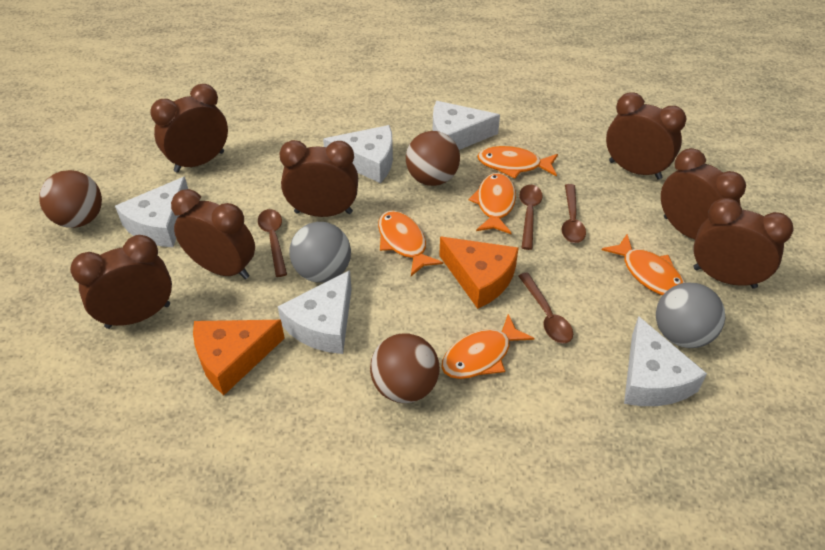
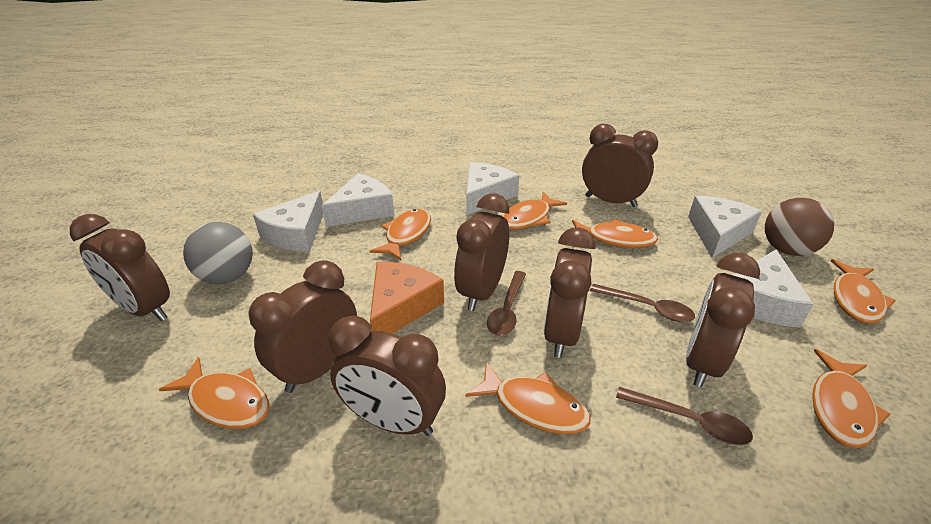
brown ball: 3 -> 1
brown spoon: 4 -> 3
grey ball: 2 -> 1
orange cheese: 2 -> 1
orange fish: 5 -> 7

